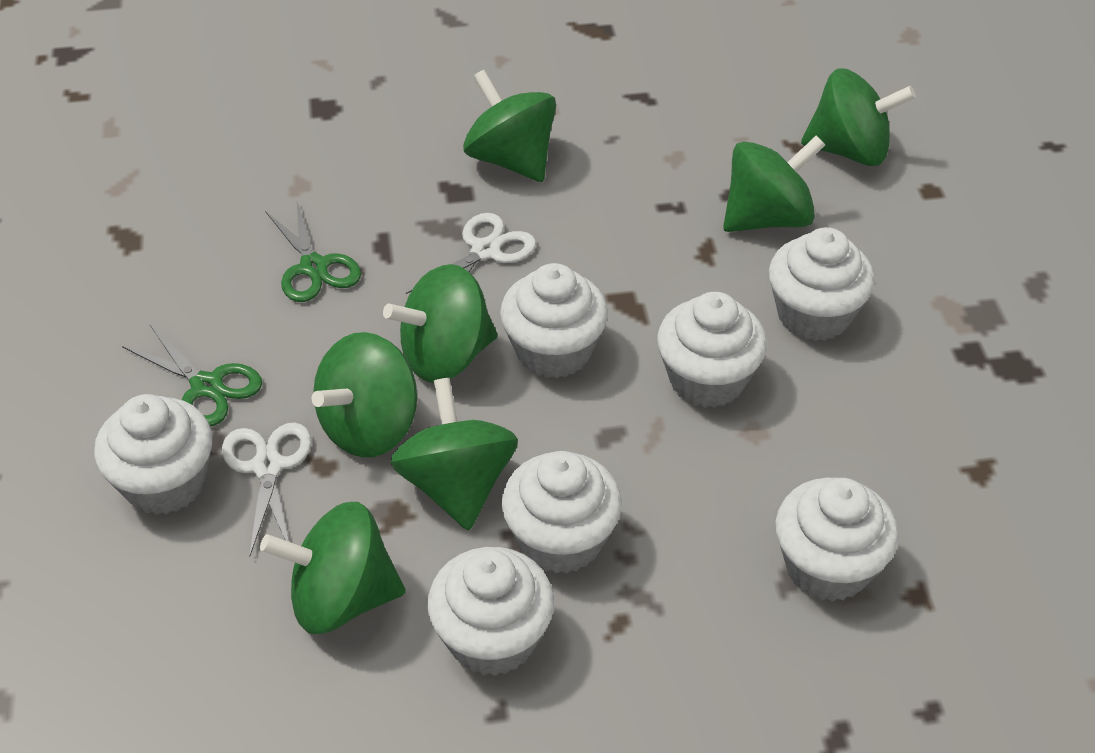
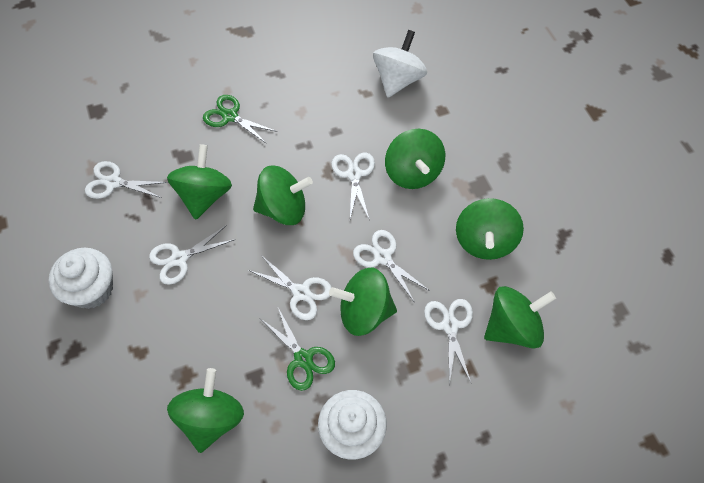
white cupcake: 7 -> 2
white scissors: 2 -> 6
white spinning top: 0 -> 1

